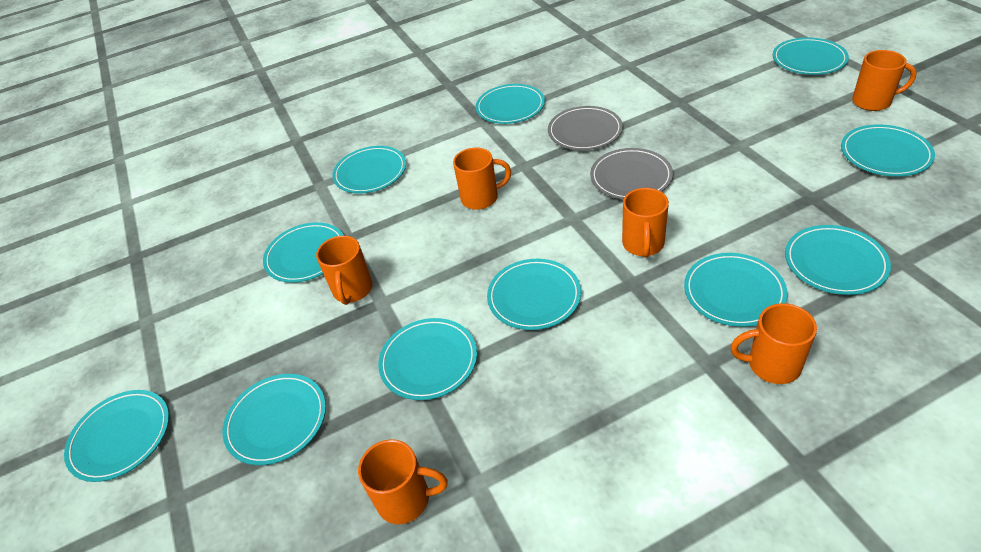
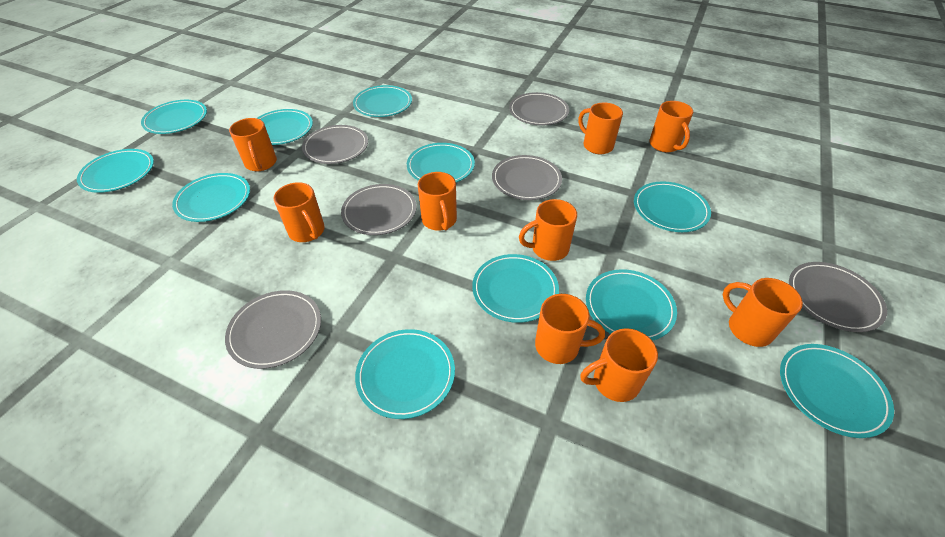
grey plate: 2 -> 6
orange mug: 6 -> 9

